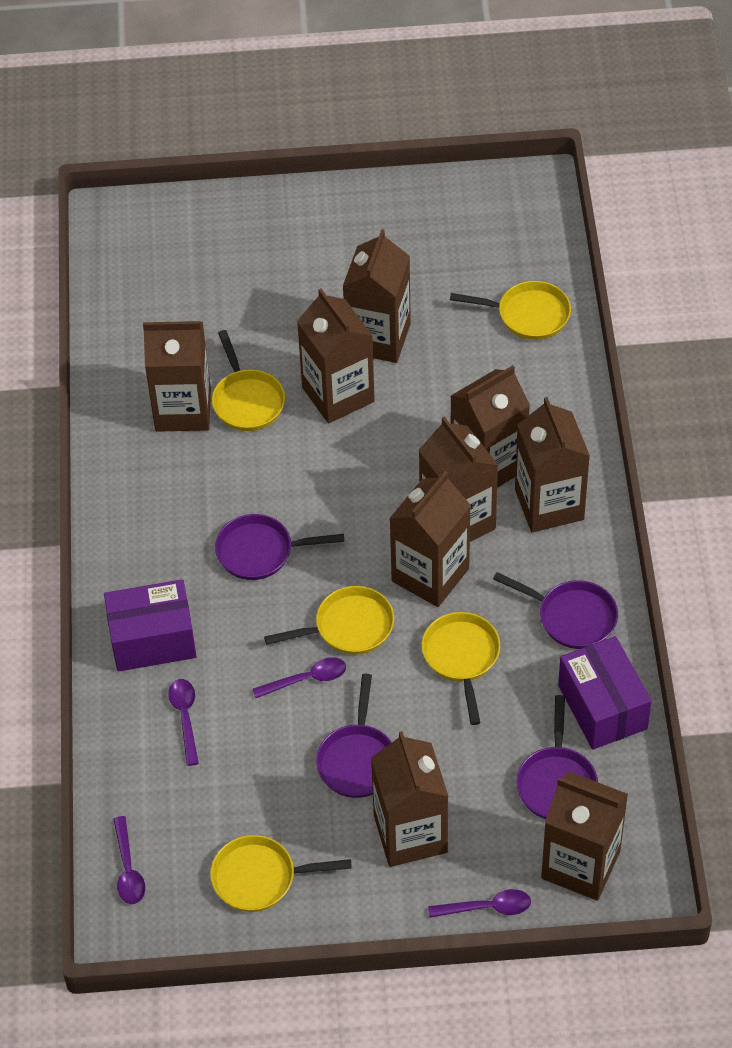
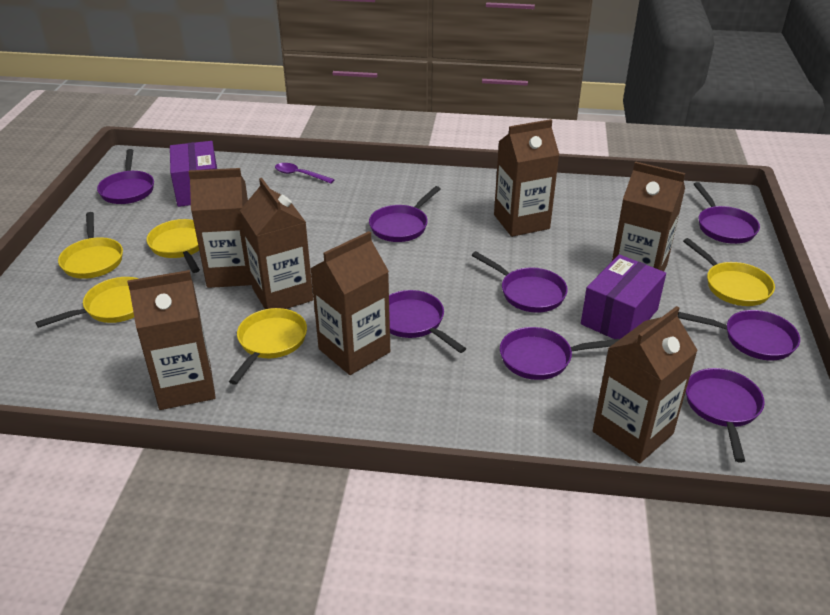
brown carton: 9 -> 7
purple pan: 4 -> 8
purple spoon: 4 -> 1

